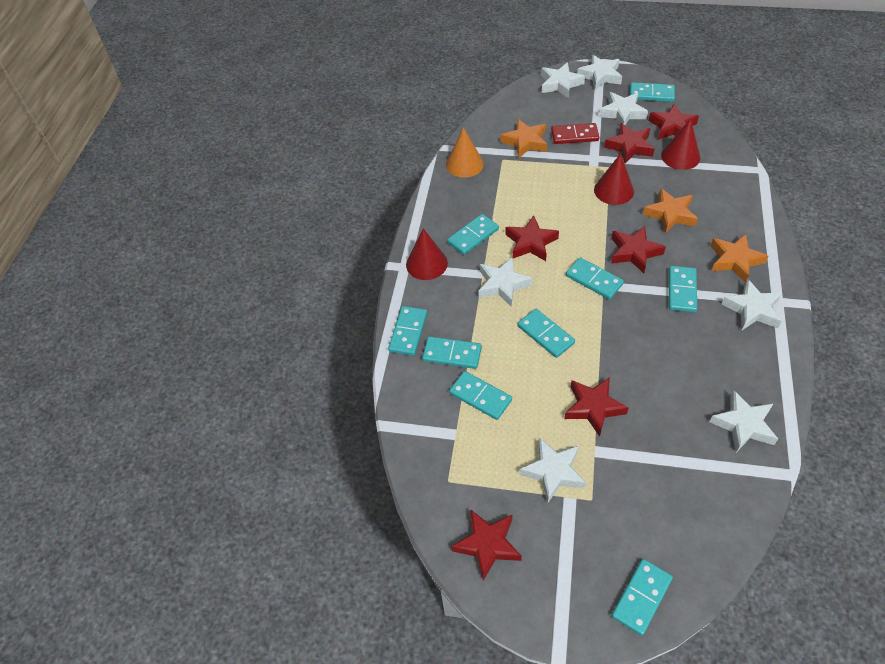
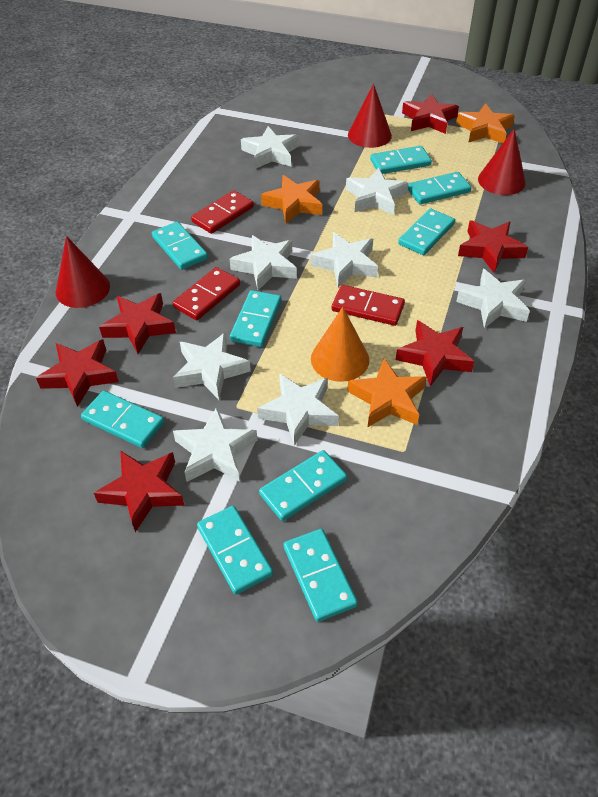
red domino: 1 -> 3
white star: 7 -> 8

